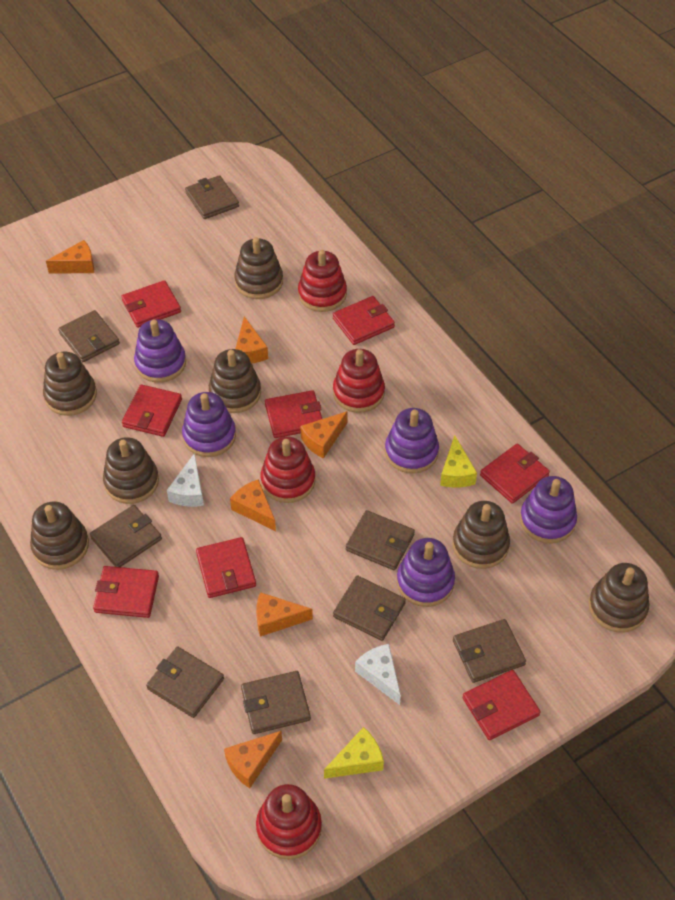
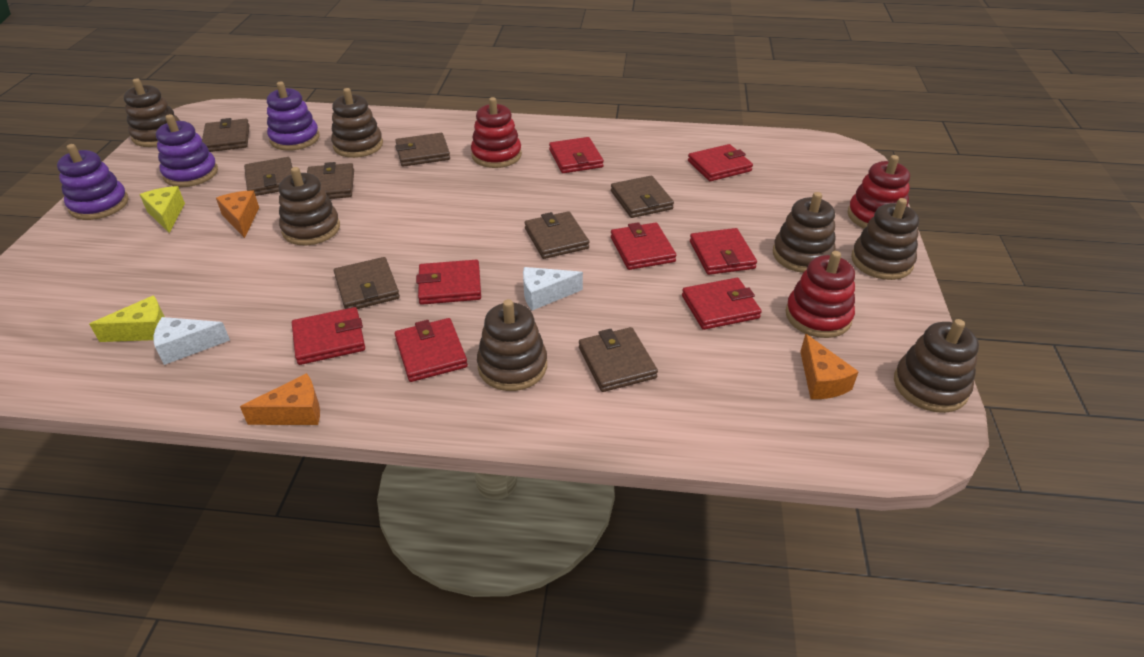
orange cheese: 6 -> 3
purple stacking toy: 5 -> 3
red stacking toy: 4 -> 3

